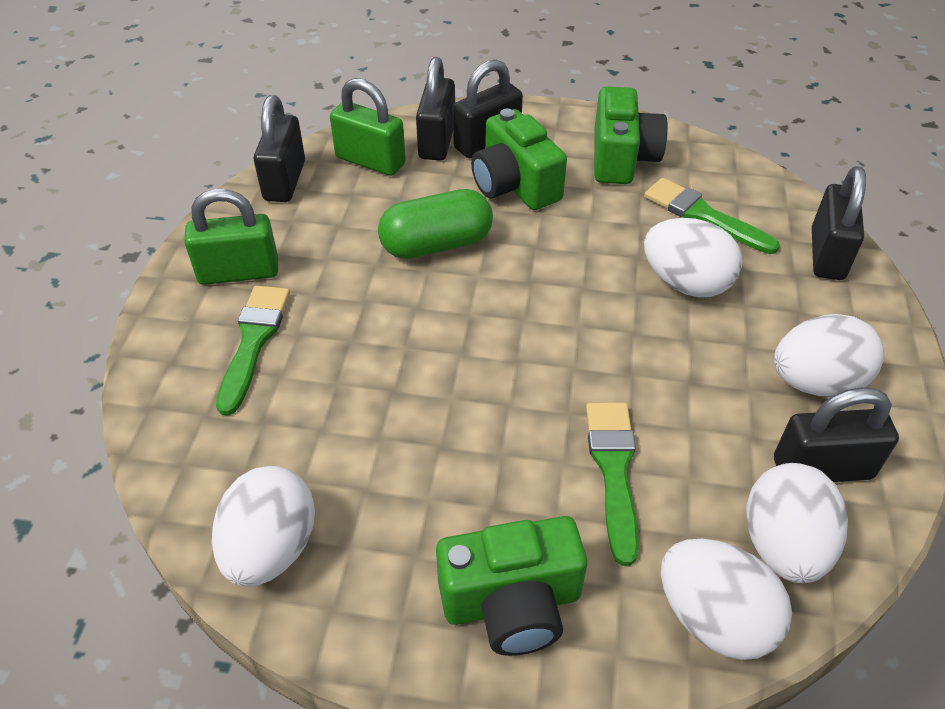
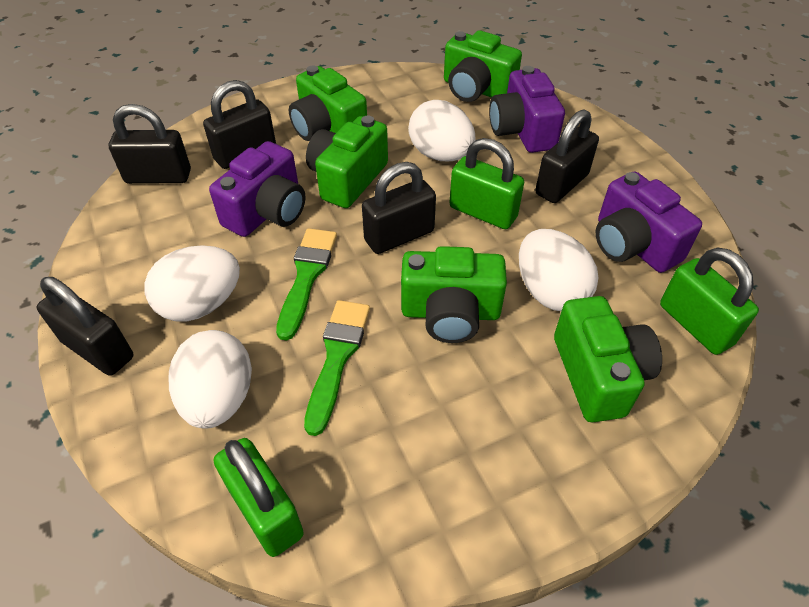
green brush: 3 -> 2
green camera: 3 -> 5
green capsule: 1 -> 0
green padlock: 2 -> 3
purple camera: 0 -> 3
white egg: 5 -> 4

